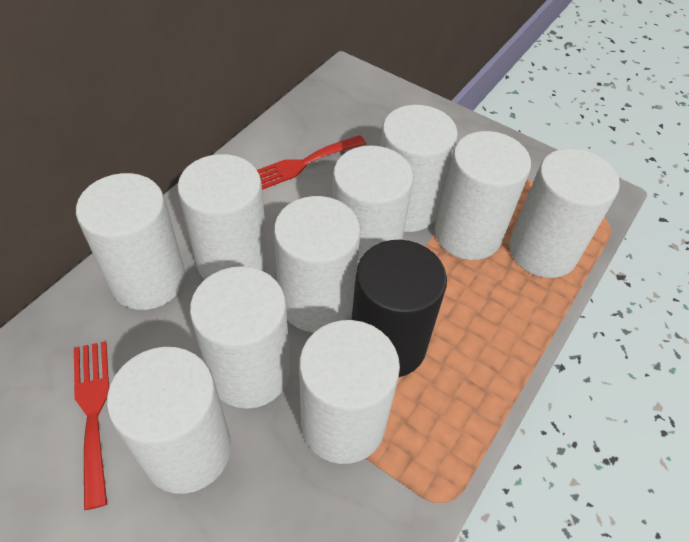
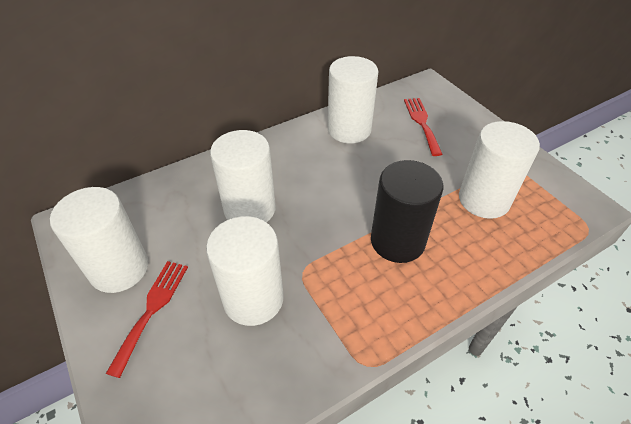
white cylinder: 10 -> 5

